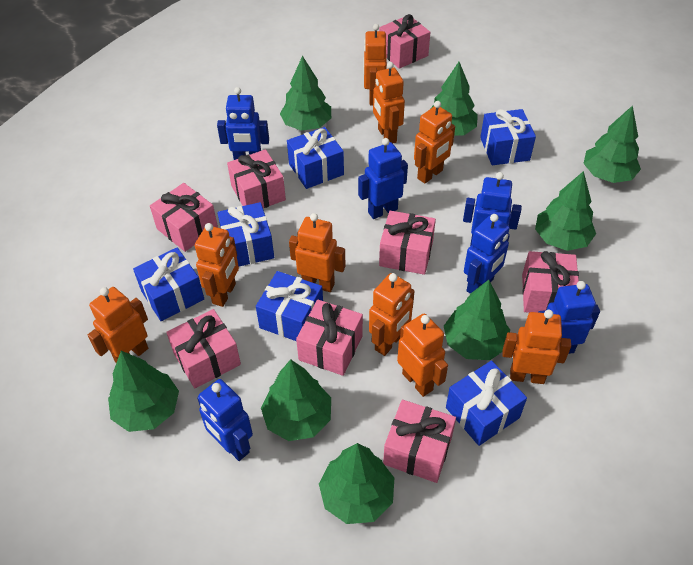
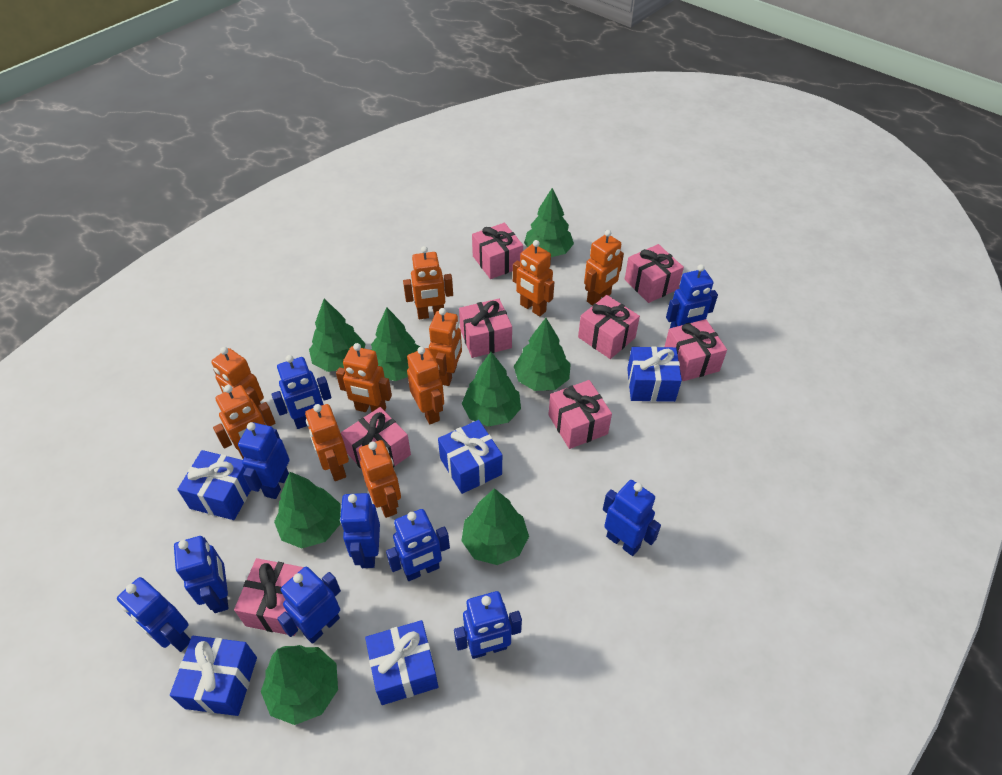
blue gift: 6 -> 5
blue robot: 6 -> 10
orange robot: 9 -> 10

